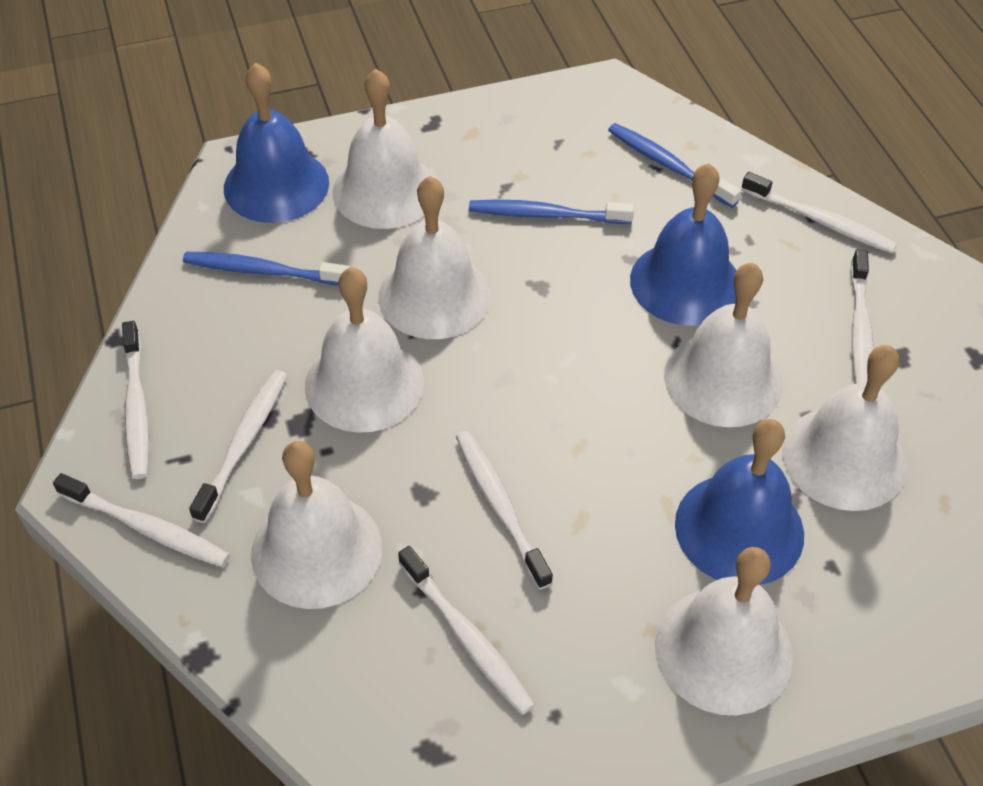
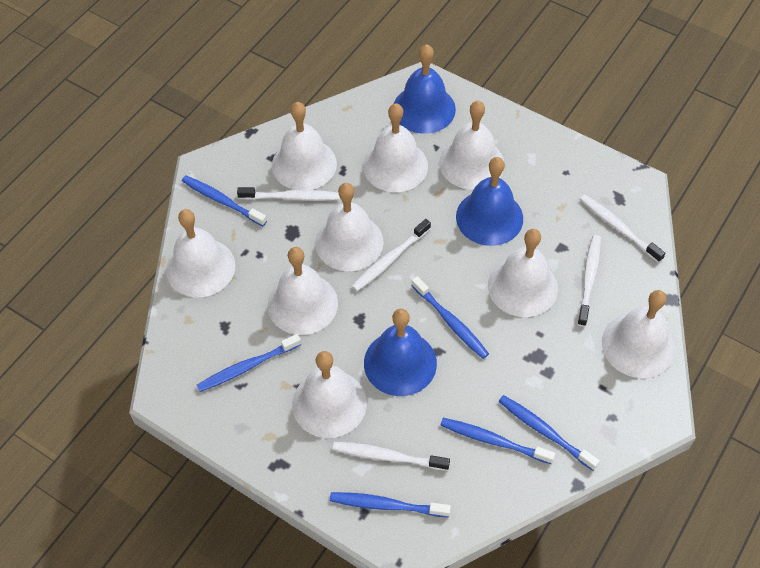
blue toothbrush: 3 -> 6
white bell: 7 -> 9
white toothbrush: 7 -> 5

